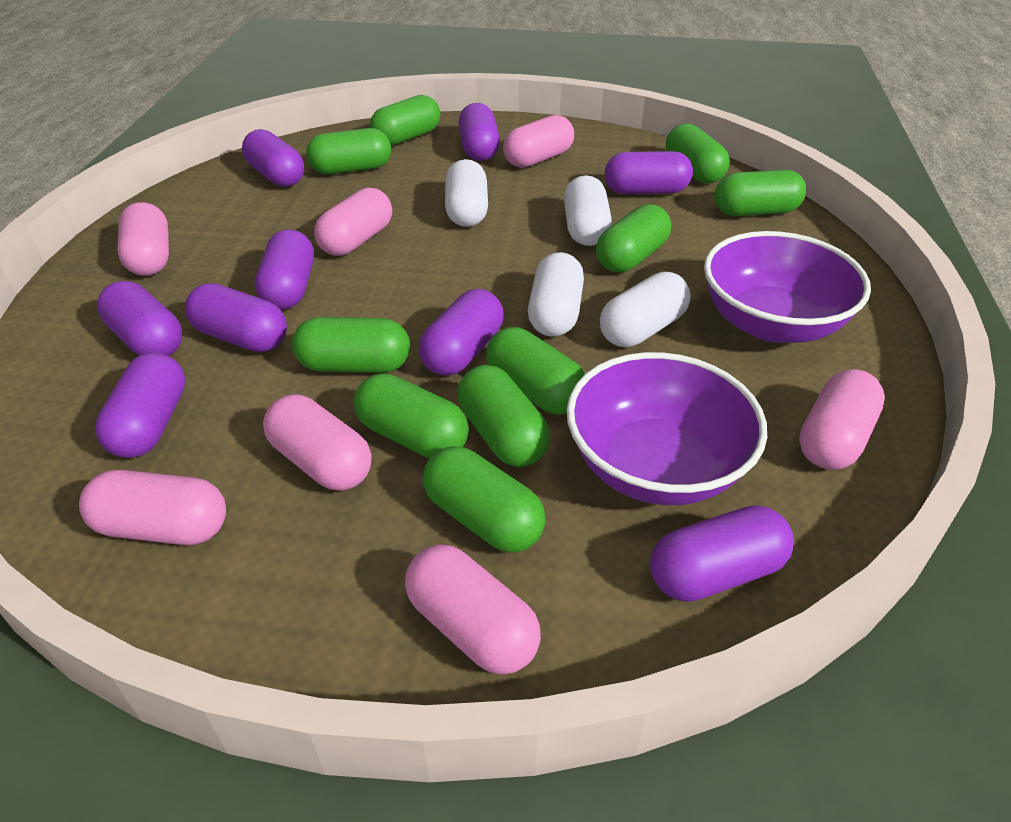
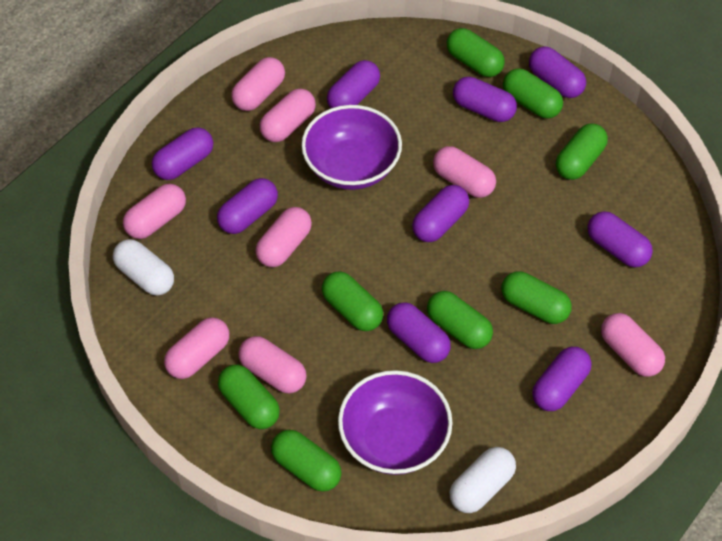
green capsule: 10 -> 8
pink capsule: 7 -> 8
white capsule: 4 -> 2

